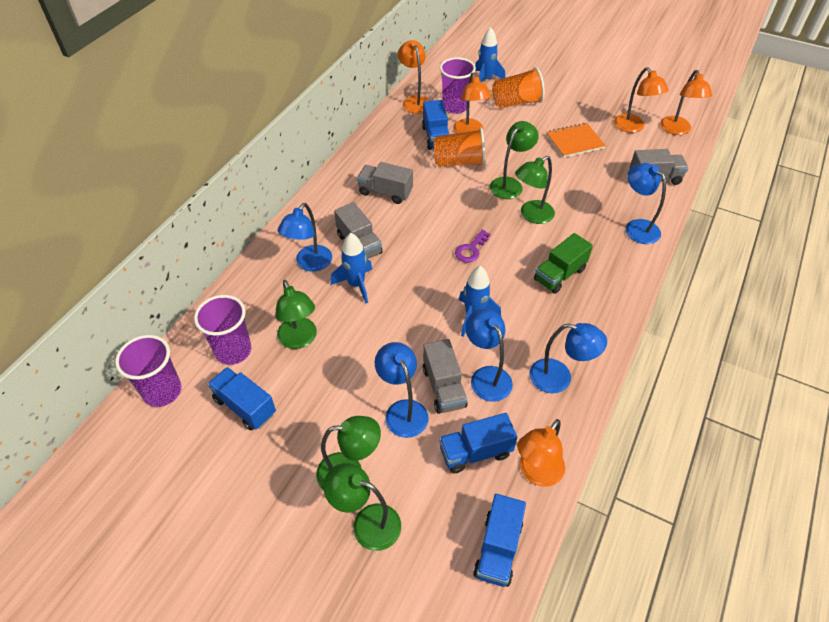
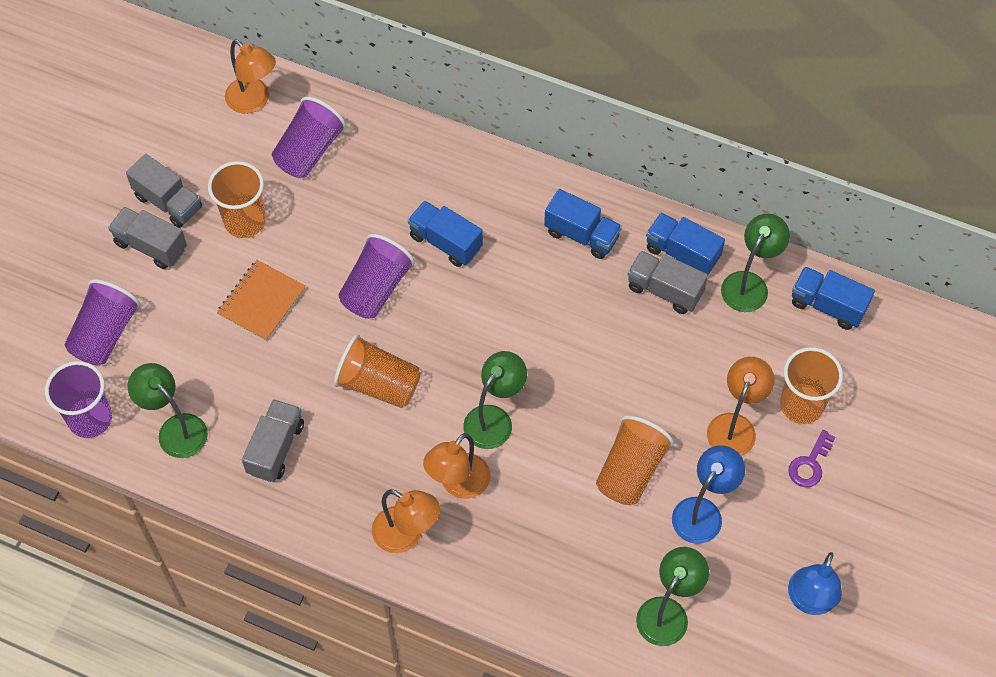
blue lamp: 5 -> 2
blue rocket: 3 -> 0
green lamp: 5 -> 4
green truck: 1 -> 0
orange cup: 2 -> 4
orange lamp: 5 -> 4
purple cup: 3 -> 4

